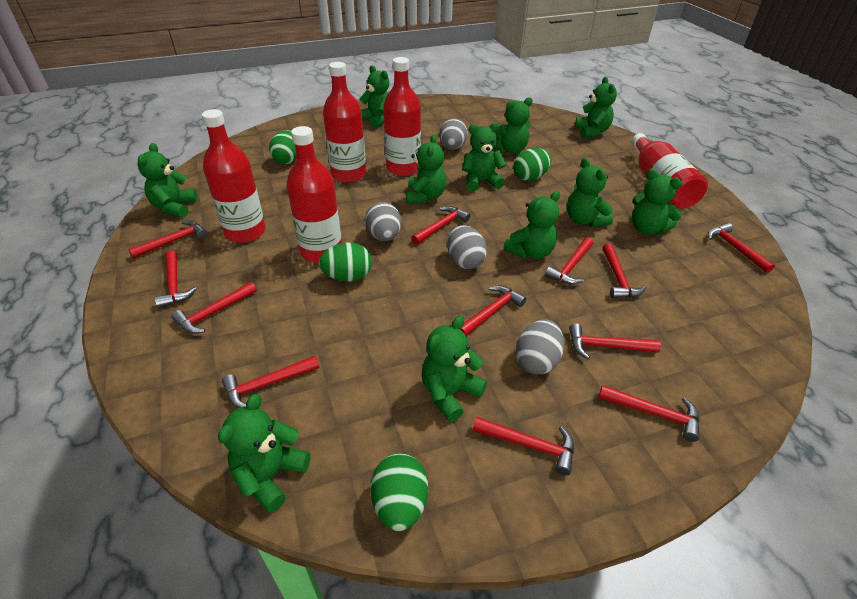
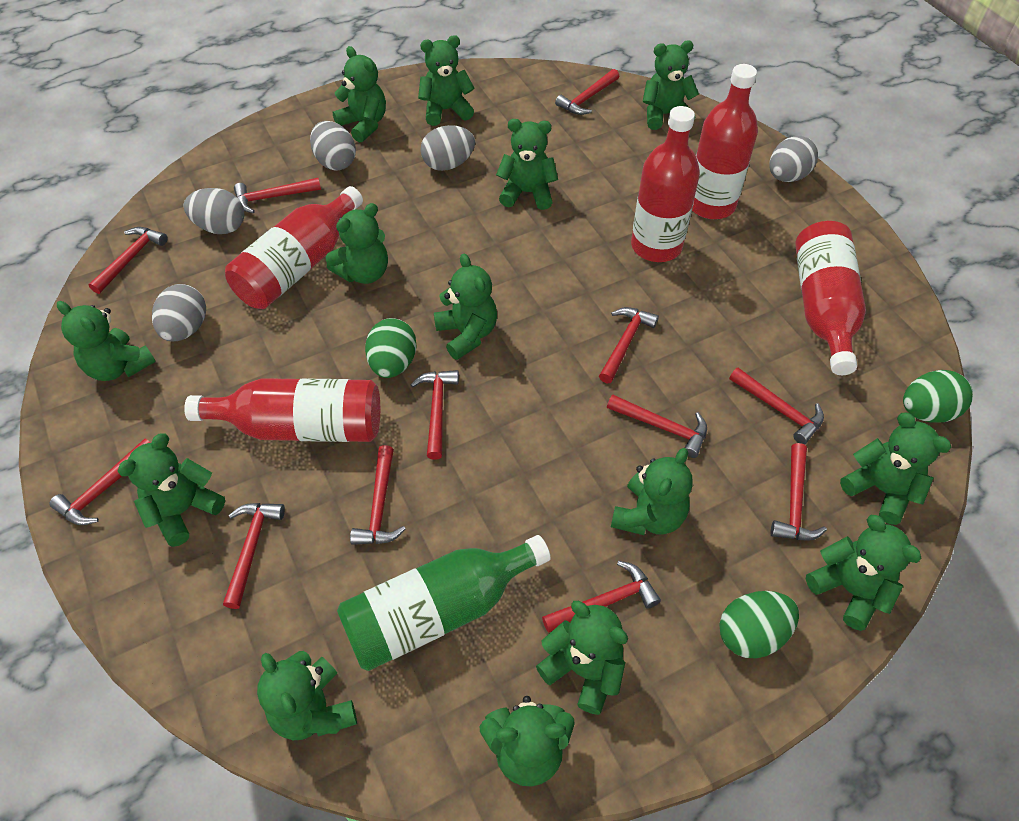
green bottle: 0 -> 1
green egg: 4 -> 3
green teddy bear: 11 -> 14
grey egg: 4 -> 5

